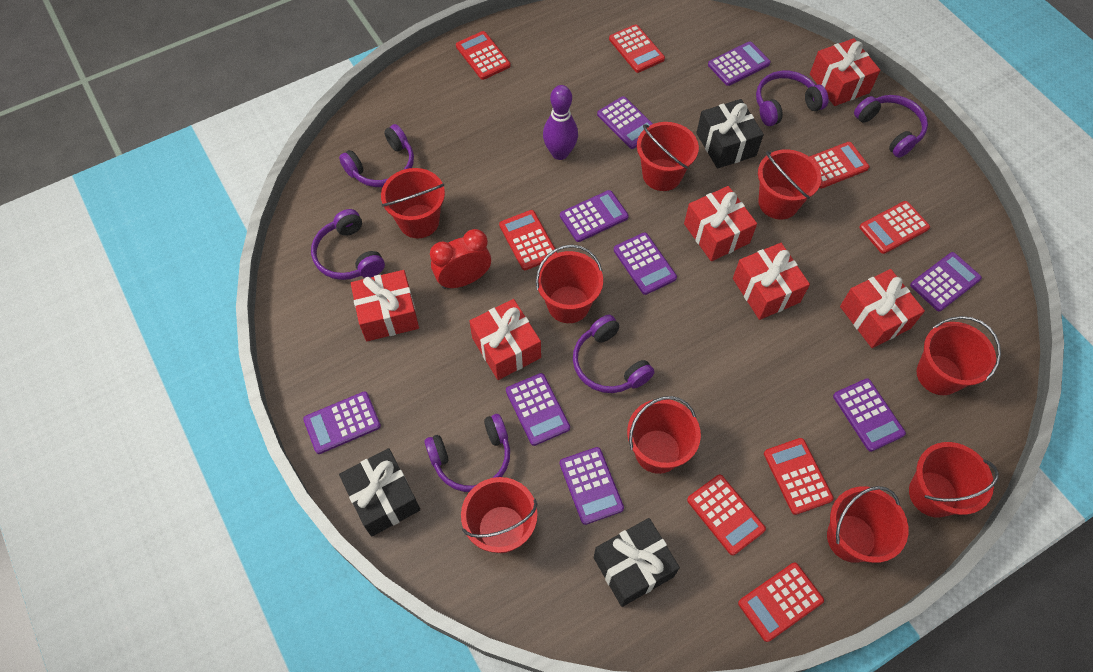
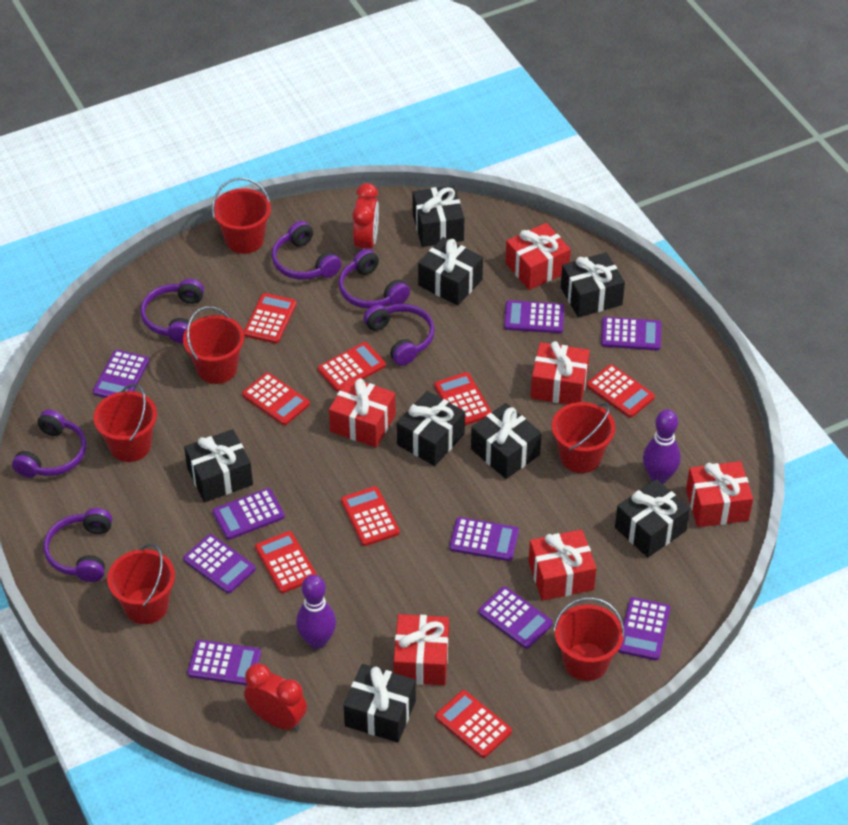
black gift: 3 -> 8
purple bowling pin: 1 -> 2
red bucket: 9 -> 6
red clock: 1 -> 2

